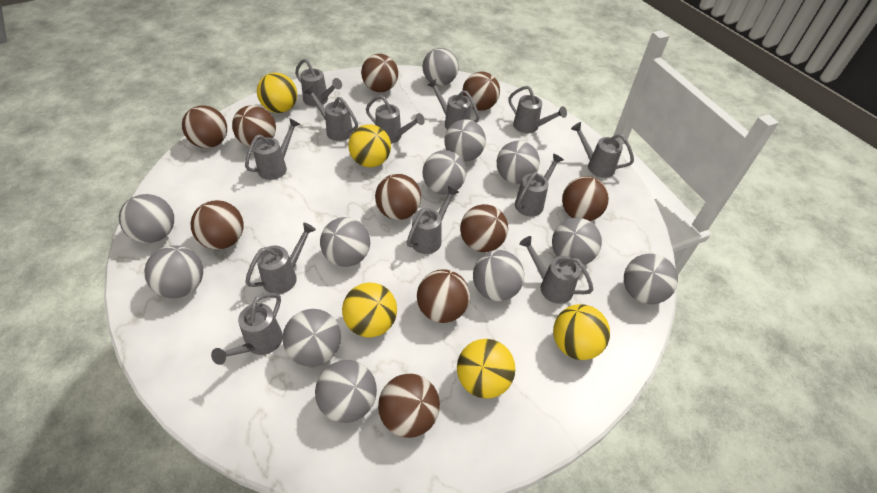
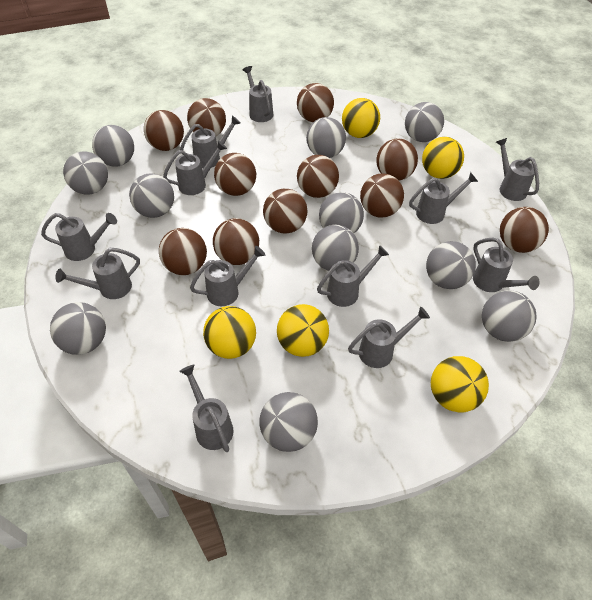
brown ball: 10 -> 11
grey ball: 12 -> 11

